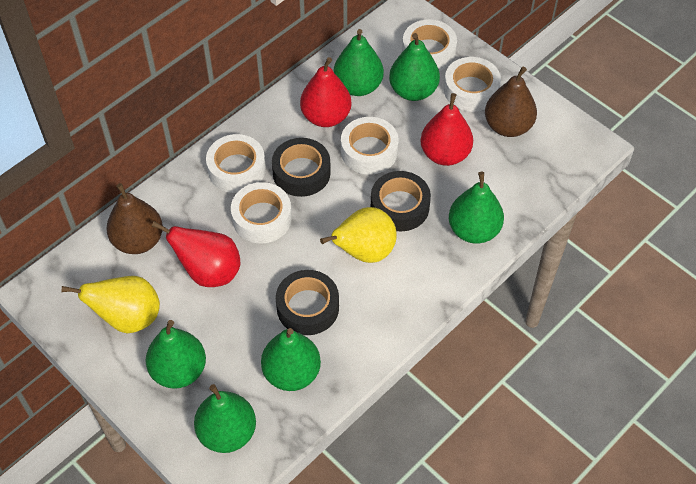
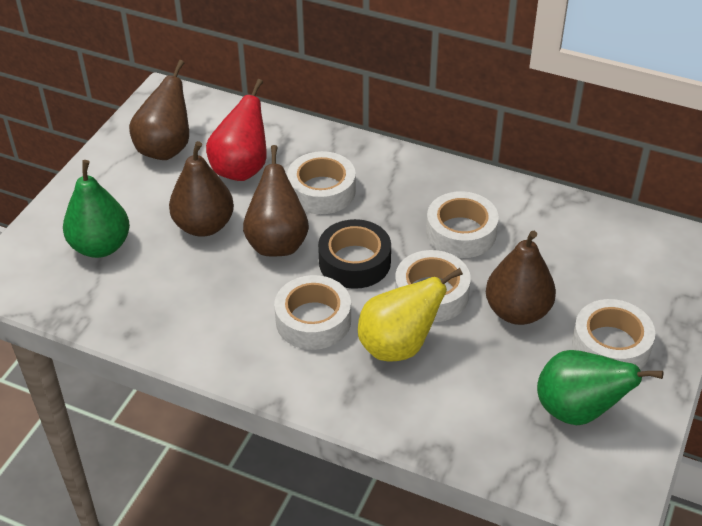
black tape: 3 -> 1
brown pear: 2 -> 4
green pear: 6 -> 2
red pear: 3 -> 1
yellow pear: 2 -> 1

